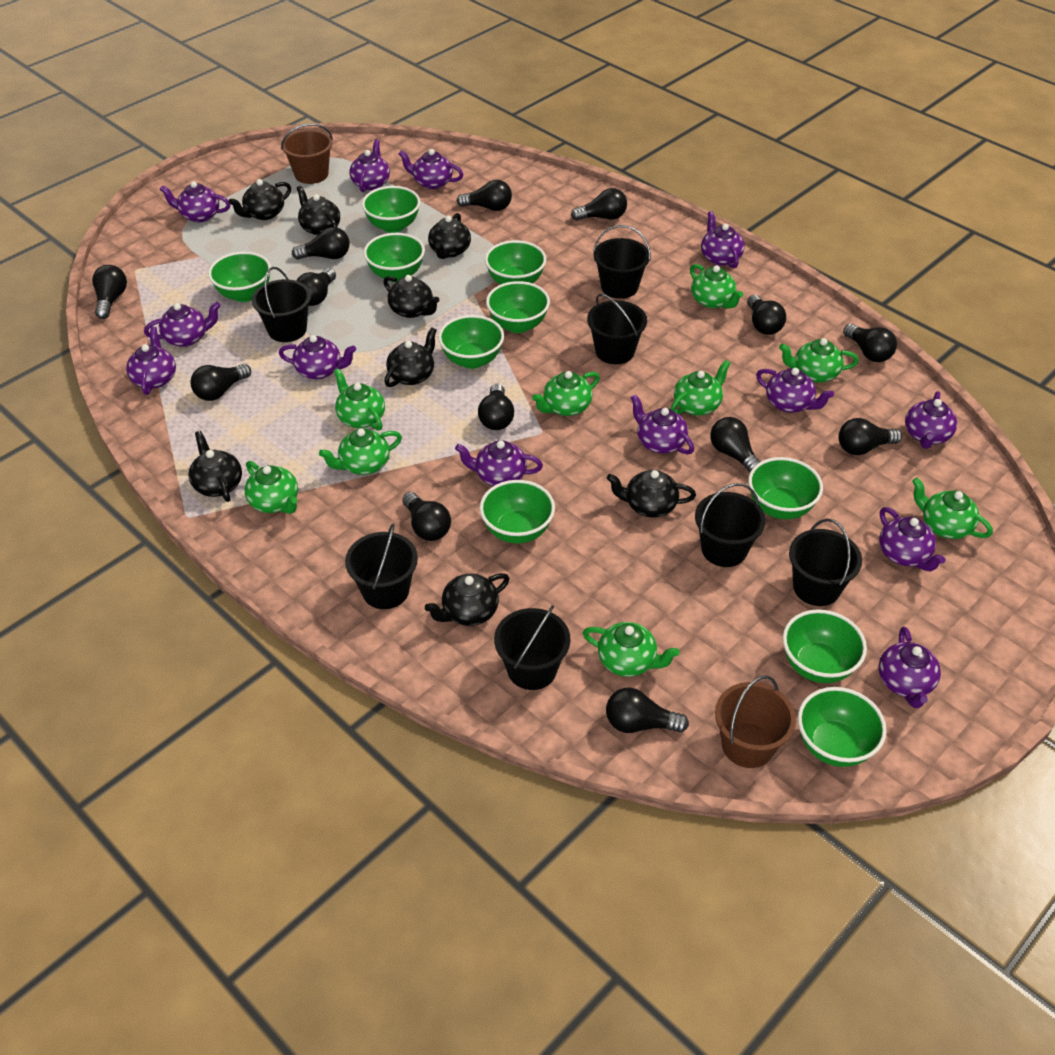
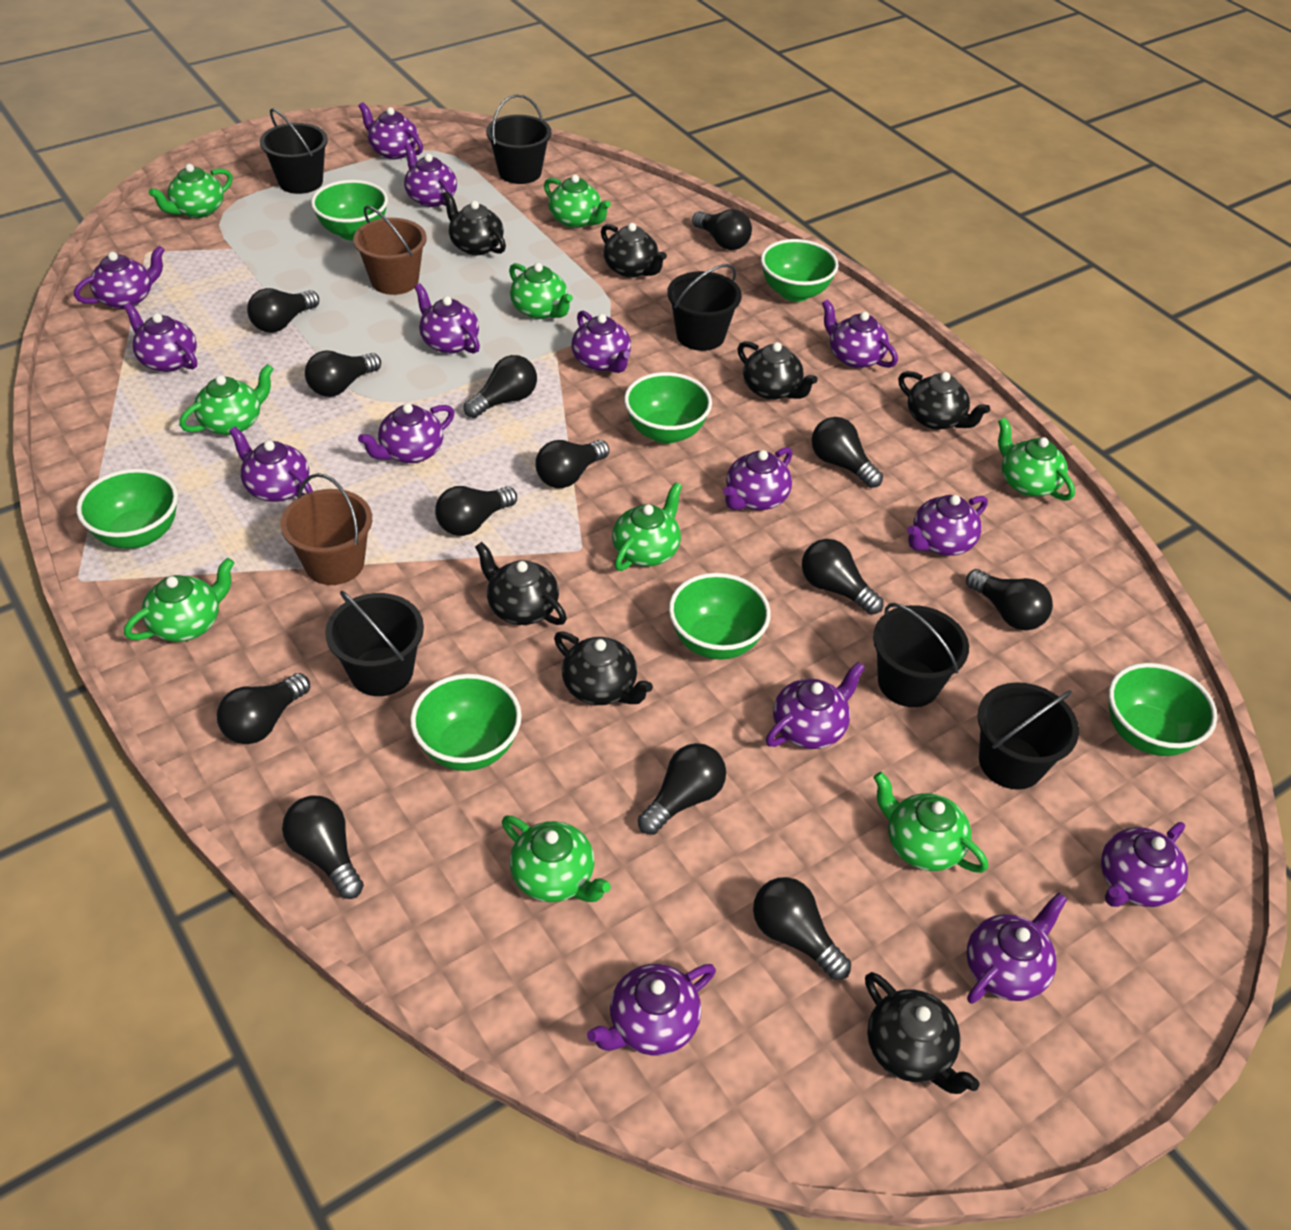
black bucket: 7 -> 6
black teapot: 8 -> 7
green bowl: 10 -> 7
purple teapot: 13 -> 15

